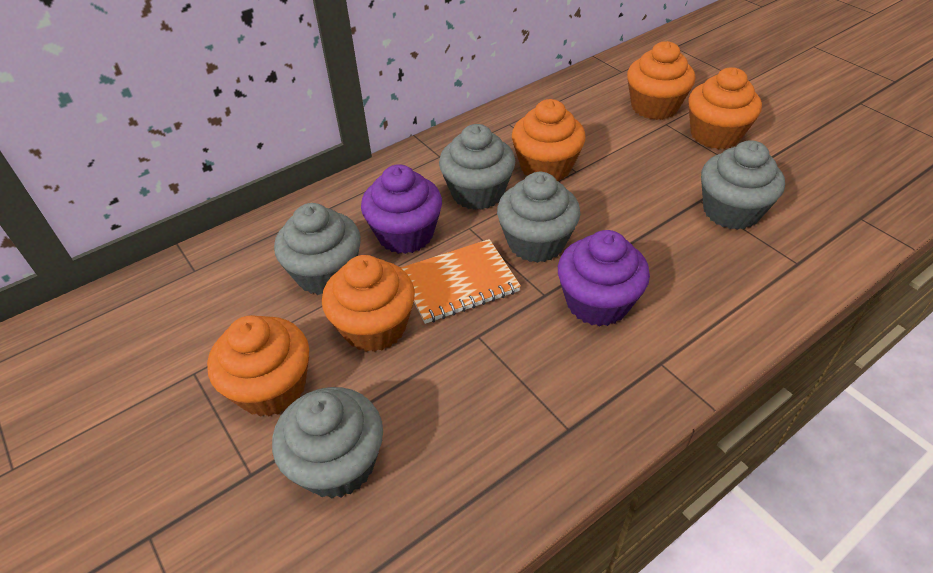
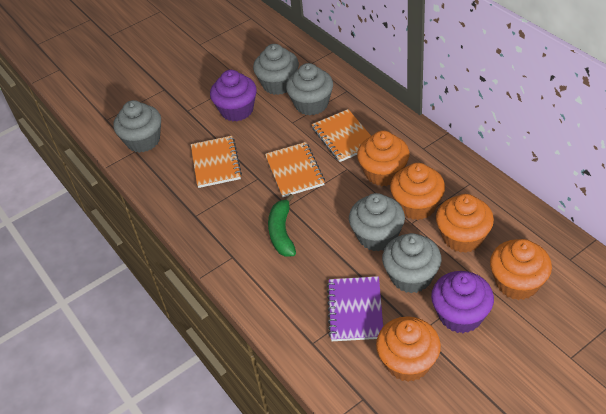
green banana: 0 -> 1
orange notebook: 1 -> 3
purple notebook: 0 -> 1

